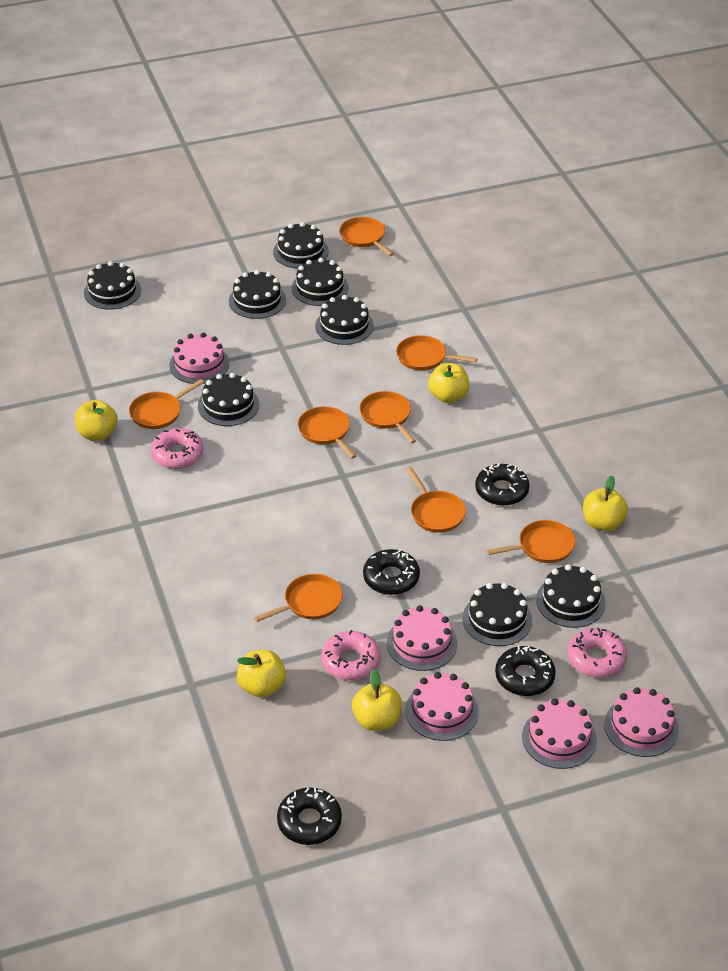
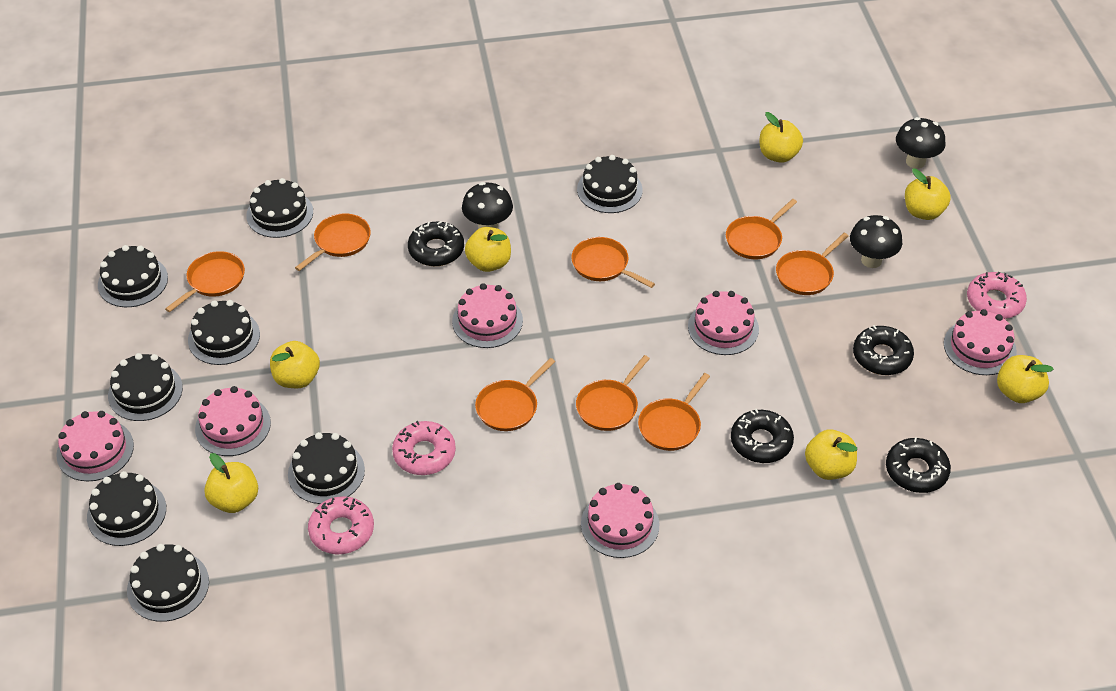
black mushroom: 0 -> 3
pink cake: 5 -> 6
yellow apple: 5 -> 7

